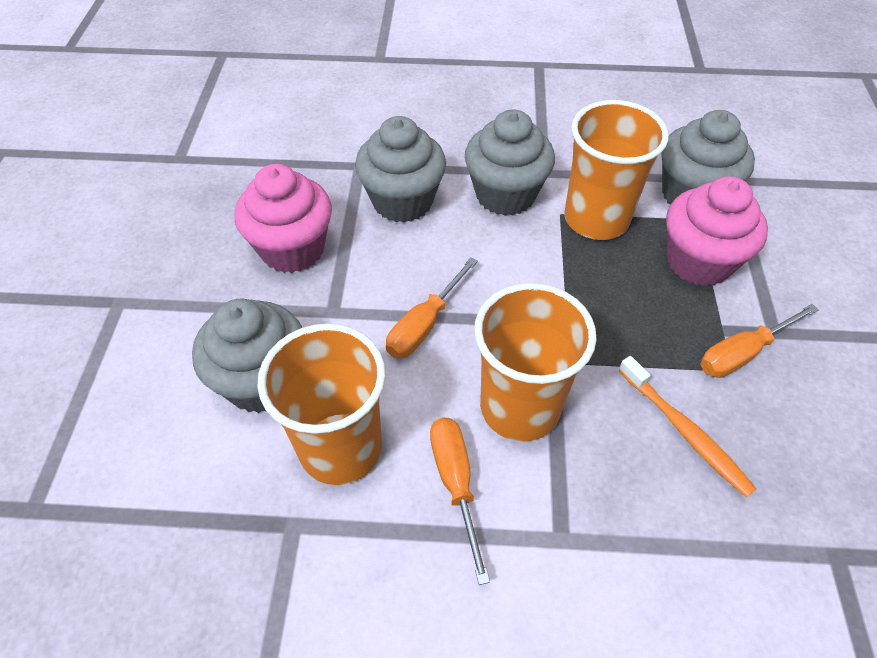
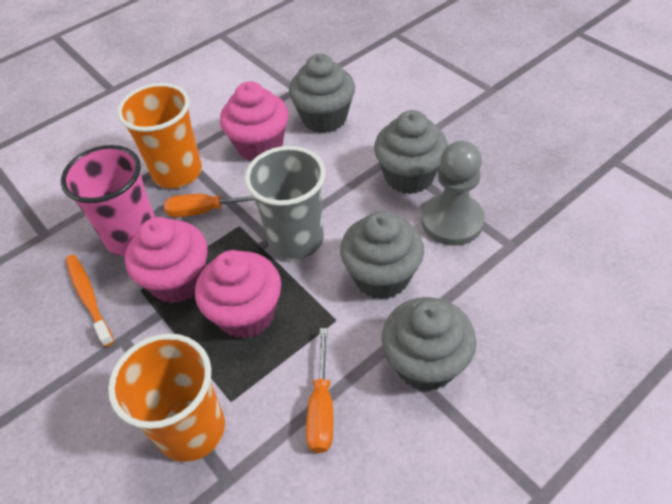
grey cup: 0 -> 1
grey pawn: 0 -> 1
orange cup: 3 -> 2
orange screwdriver: 3 -> 2
pink cup: 0 -> 1
pink cupcake: 2 -> 3

